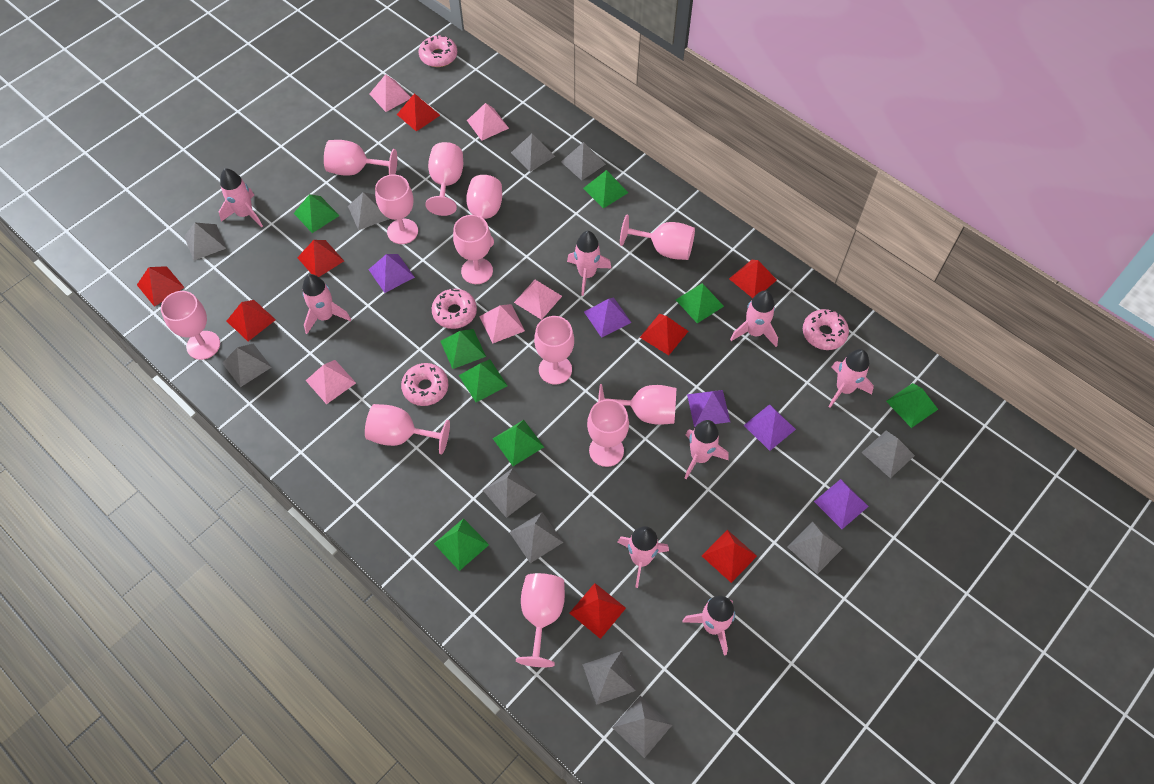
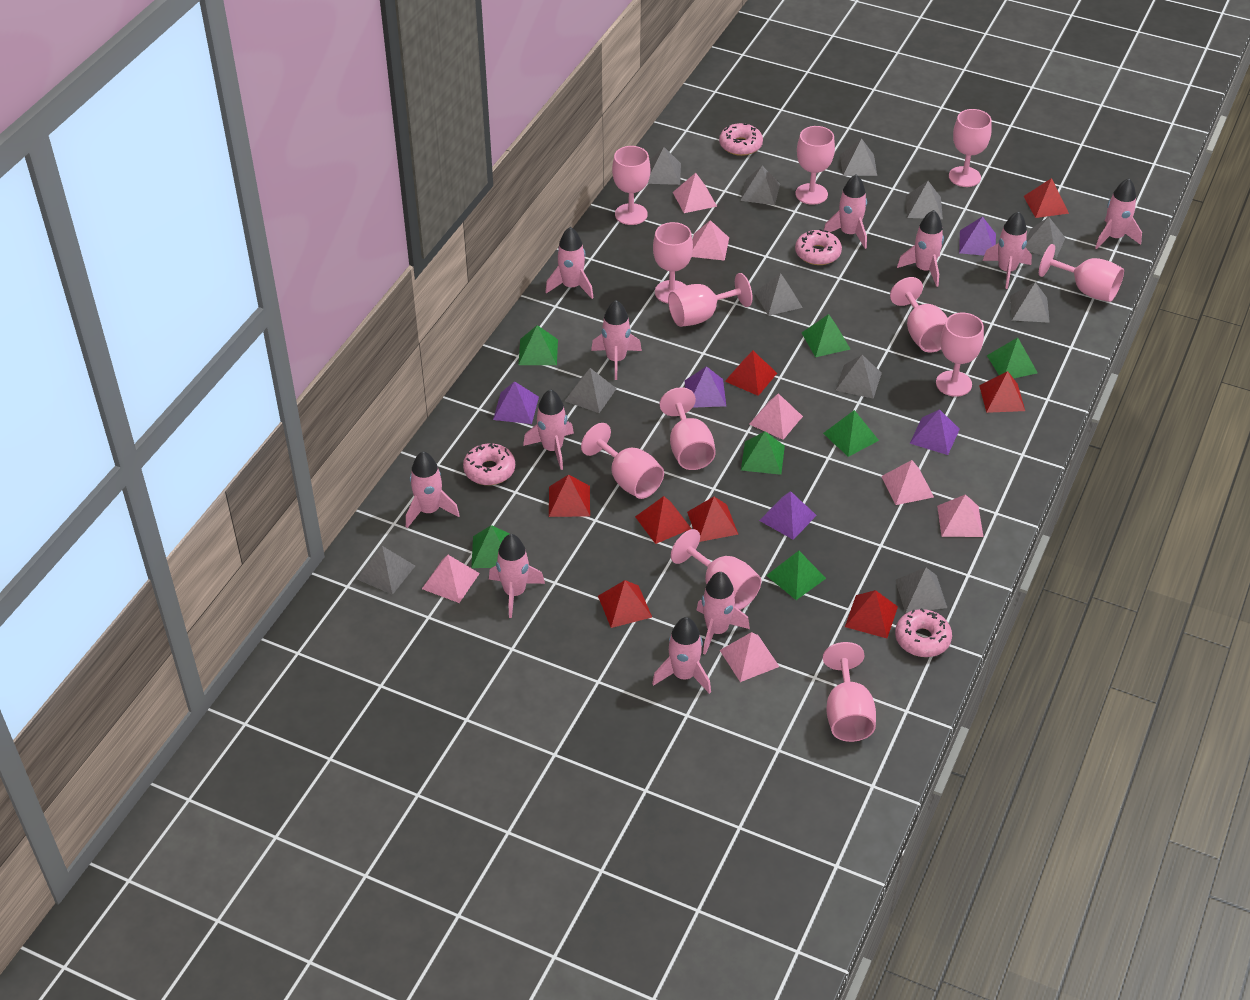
green pyramid: 8 -> 7
pink pyramid: 5 -> 7
pink rocket: 8 -> 11

